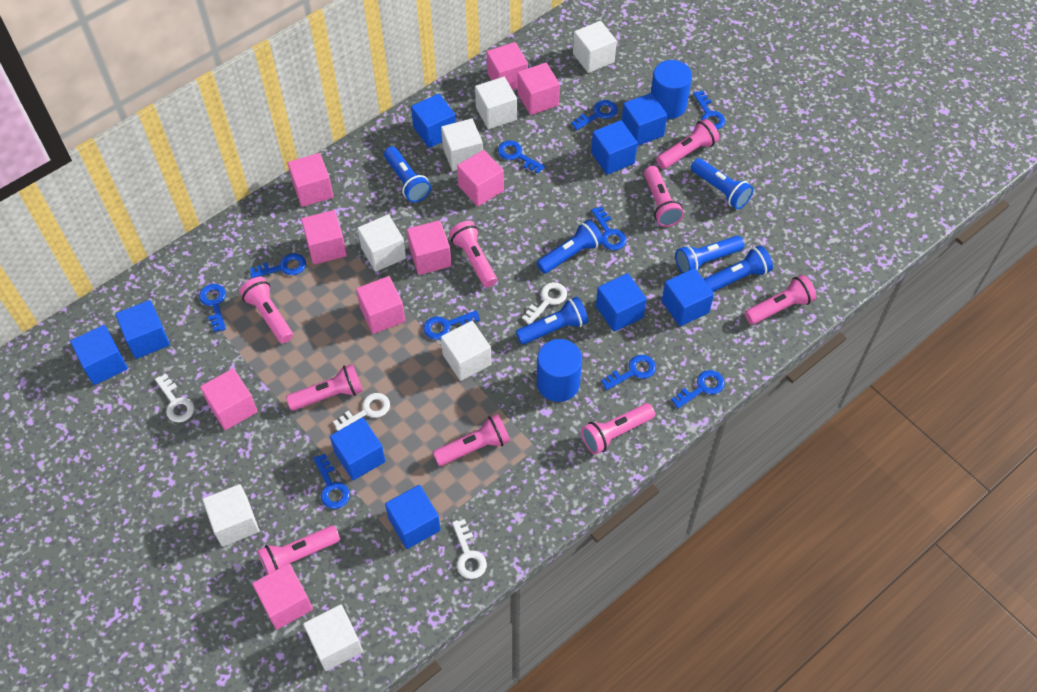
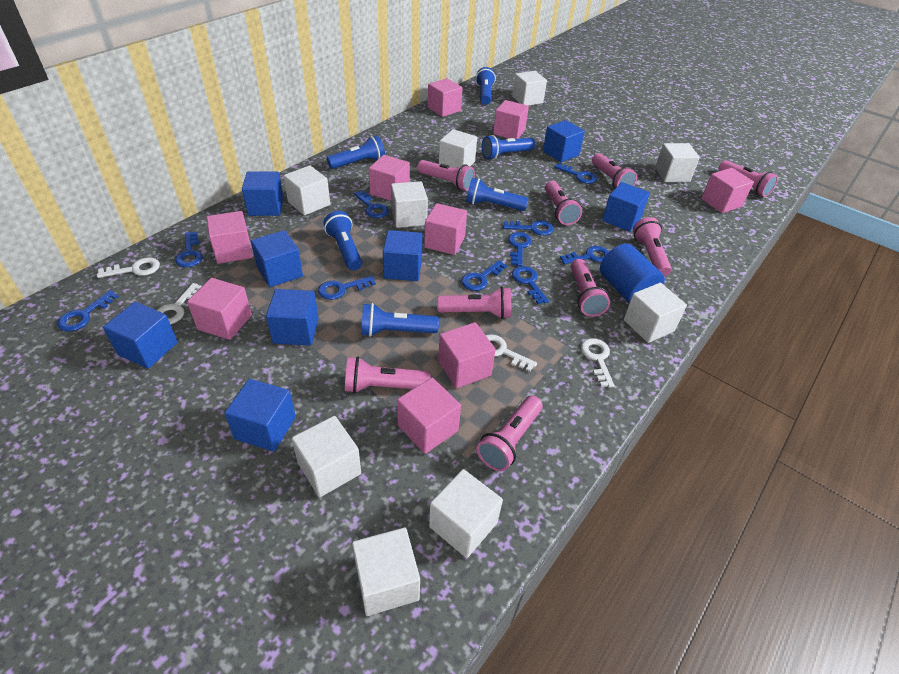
blue cube: 9 -> 8
blue cylinder: 2 -> 1
white cube: 7 -> 9

